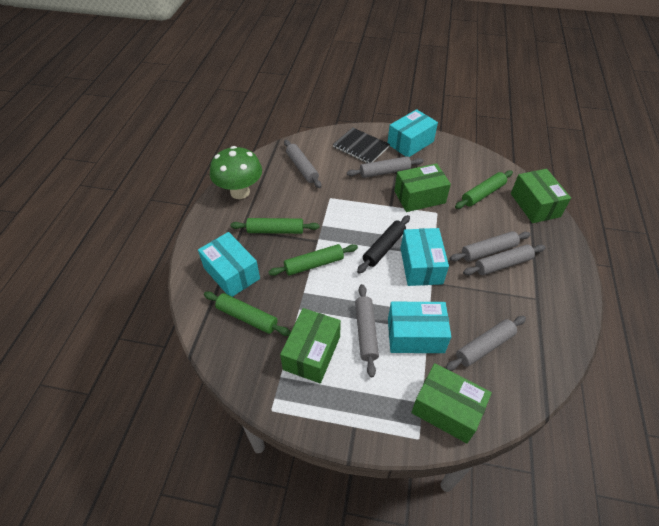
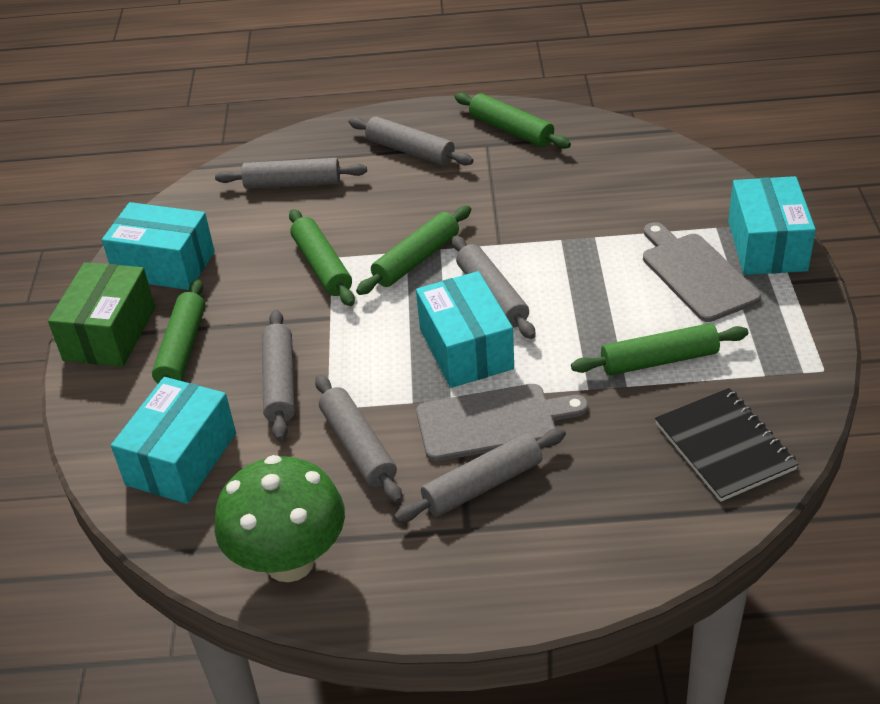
black rolling pin: 1 -> 0
green box: 4 -> 1
green rolling pin: 4 -> 5
grey cutting board: 0 -> 2

